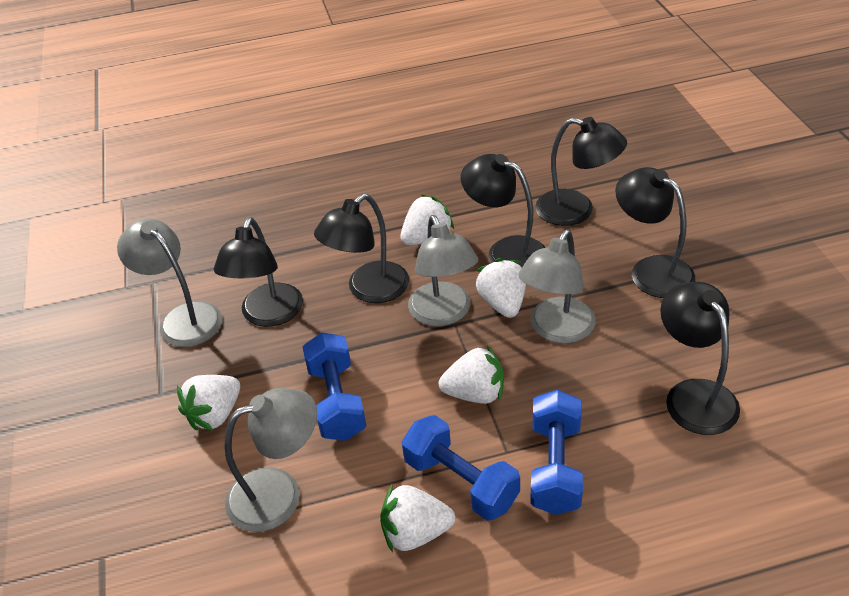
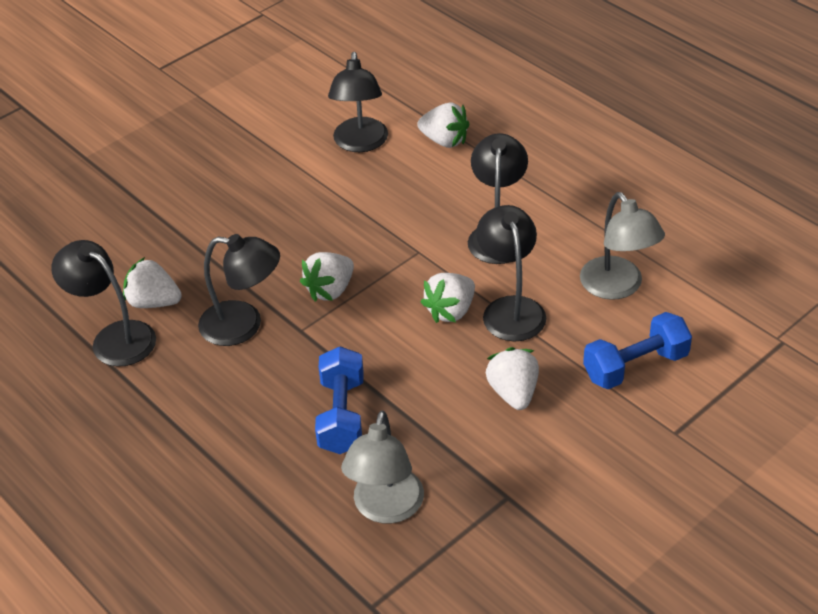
black lamp: 6 -> 5
blue dumbbell: 3 -> 2
grey lamp: 4 -> 2

